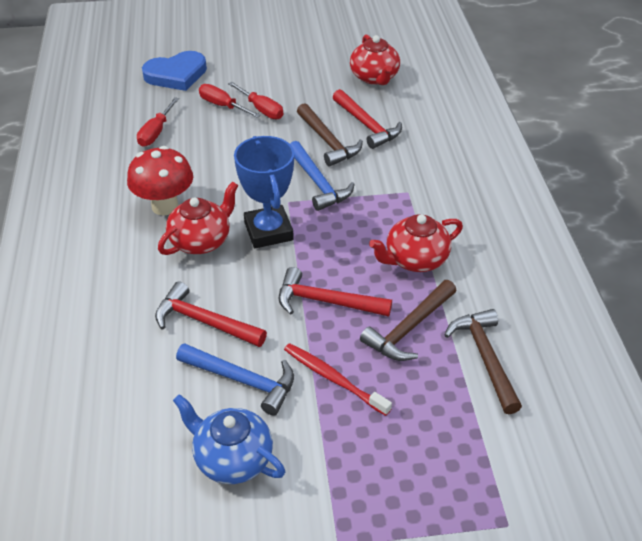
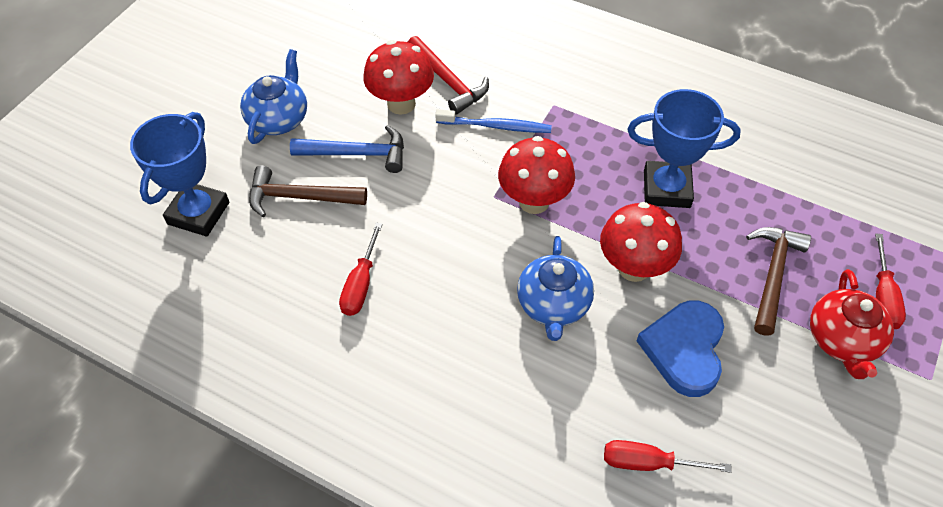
blue hammer: 2 -> 1
blue teapot: 1 -> 2
blue toothbrush: 0 -> 1
blue trophy: 1 -> 2
brown hammer: 3 -> 2
red hammer: 3 -> 1
red mushroom: 1 -> 3
red teapot: 3 -> 1
red toothbrush: 1 -> 0

